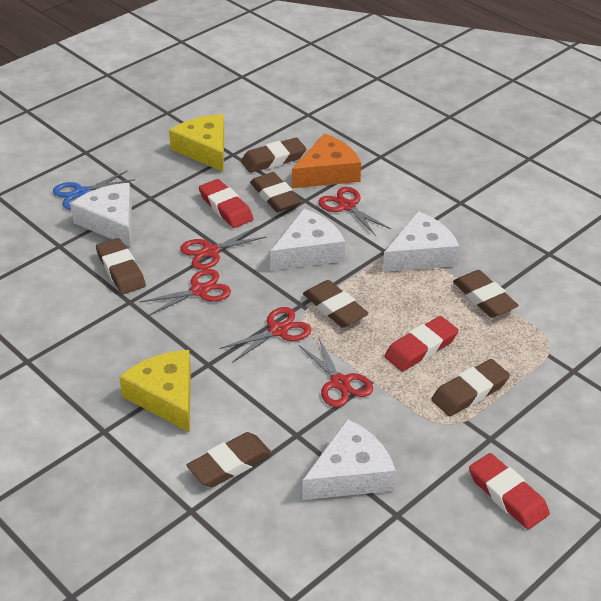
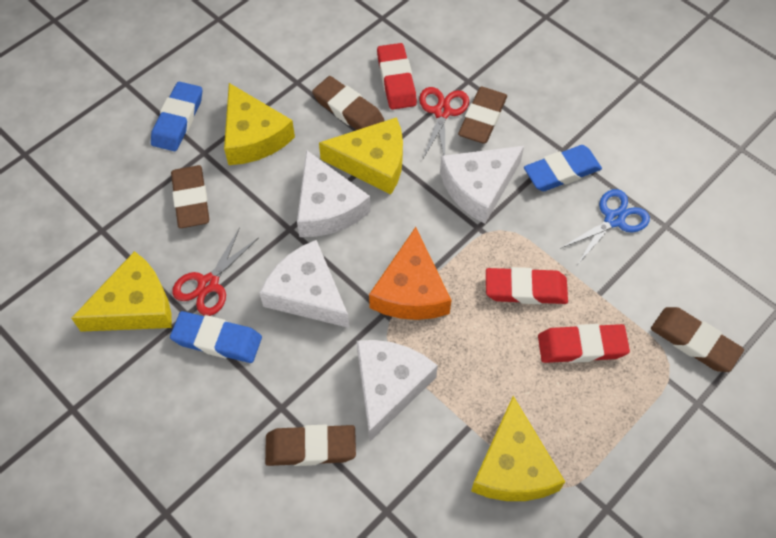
blue eraser: 0 -> 3
brown eraser: 7 -> 5
red scissors: 5 -> 2
yellow cheese: 2 -> 4

